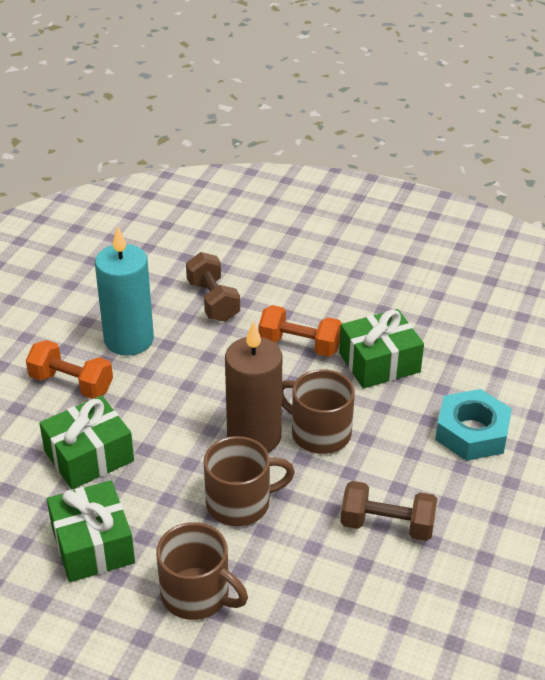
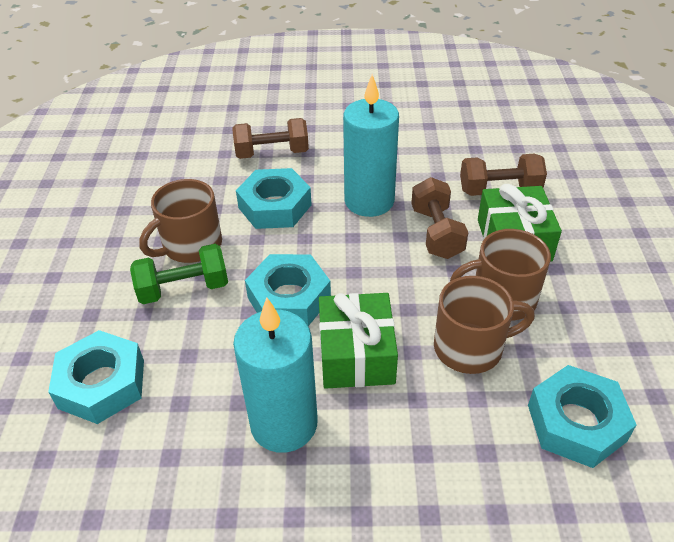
brown candle: 1 -> 0
brown dumbbell: 2 -> 3
green dumbbell: 0 -> 1
green gift: 3 -> 2
orange dumbbell: 2 -> 0
turquoise candle: 1 -> 2
turquoise nut: 1 -> 4

